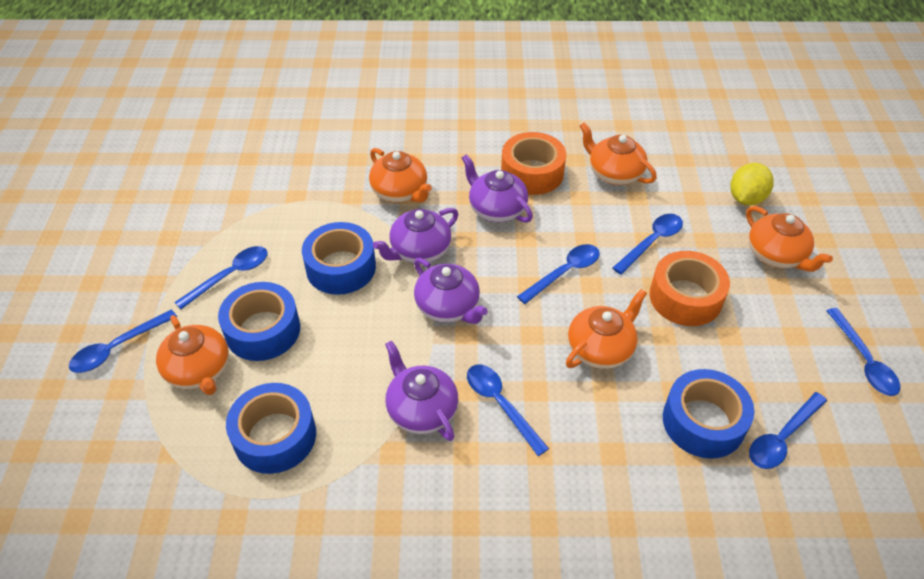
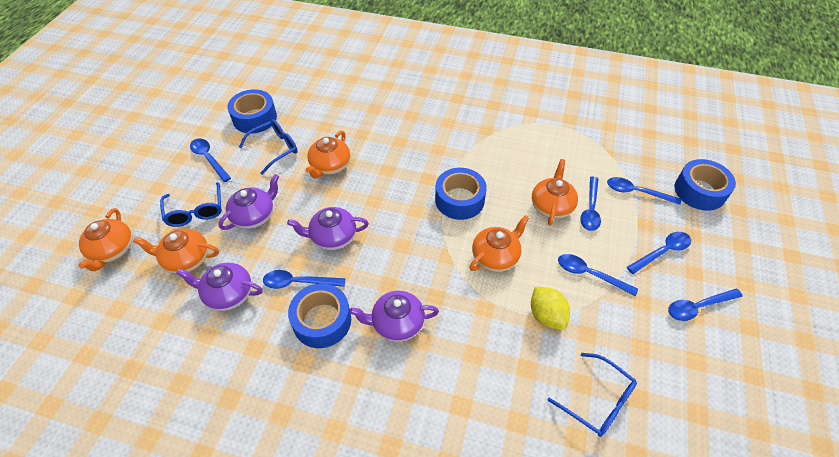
blue glasses: 0 -> 3
orange tape: 2 -> 0

